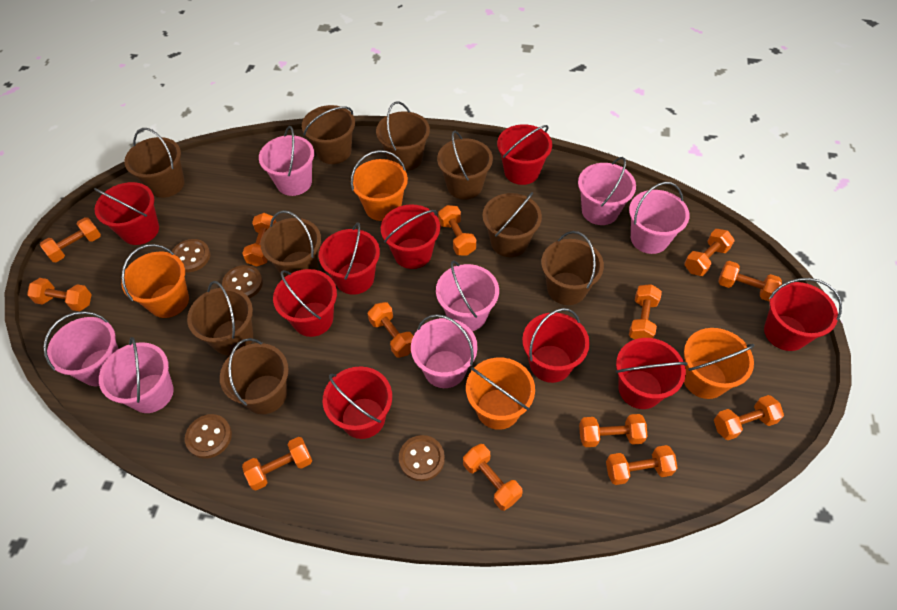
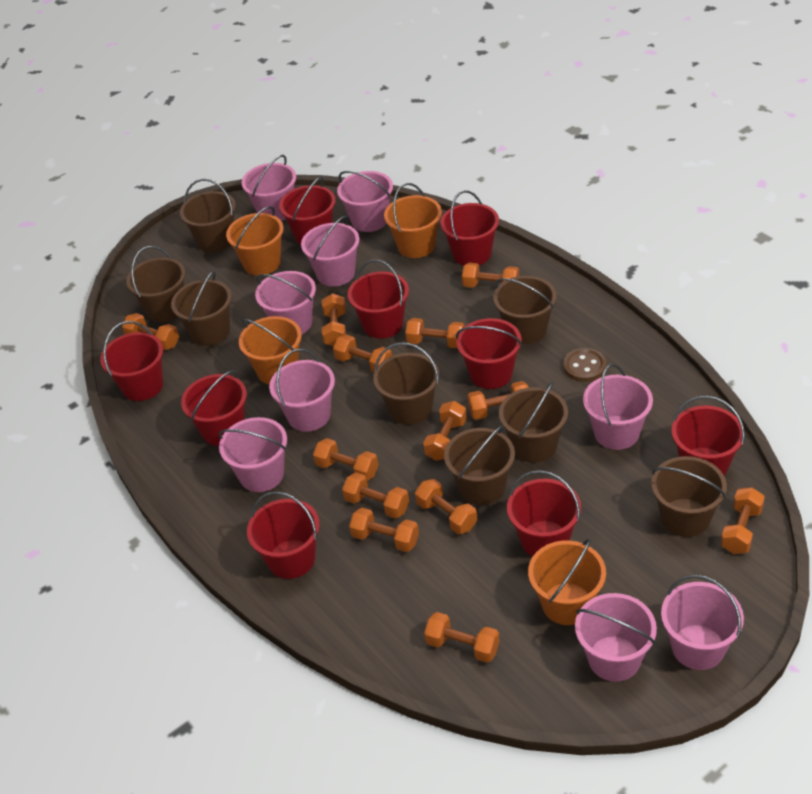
brown bucket: 9 -> 8
brown button: 4 -> 1
pink bucket: 7 -> 9

